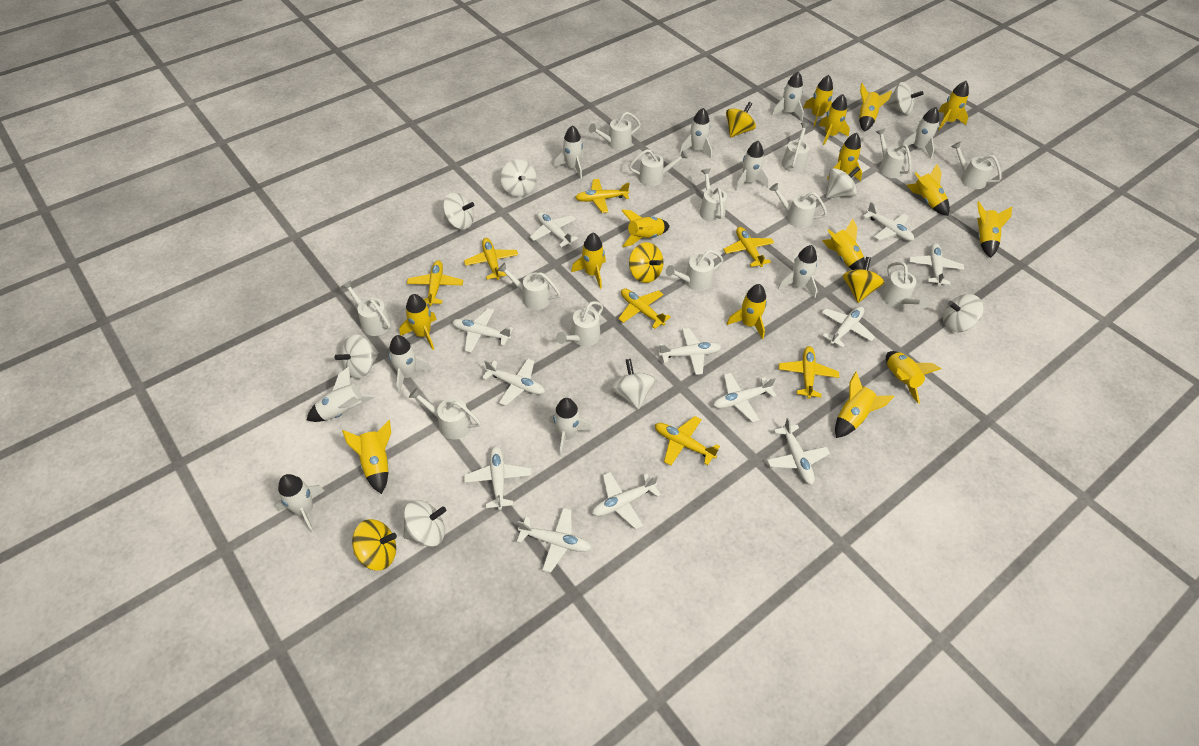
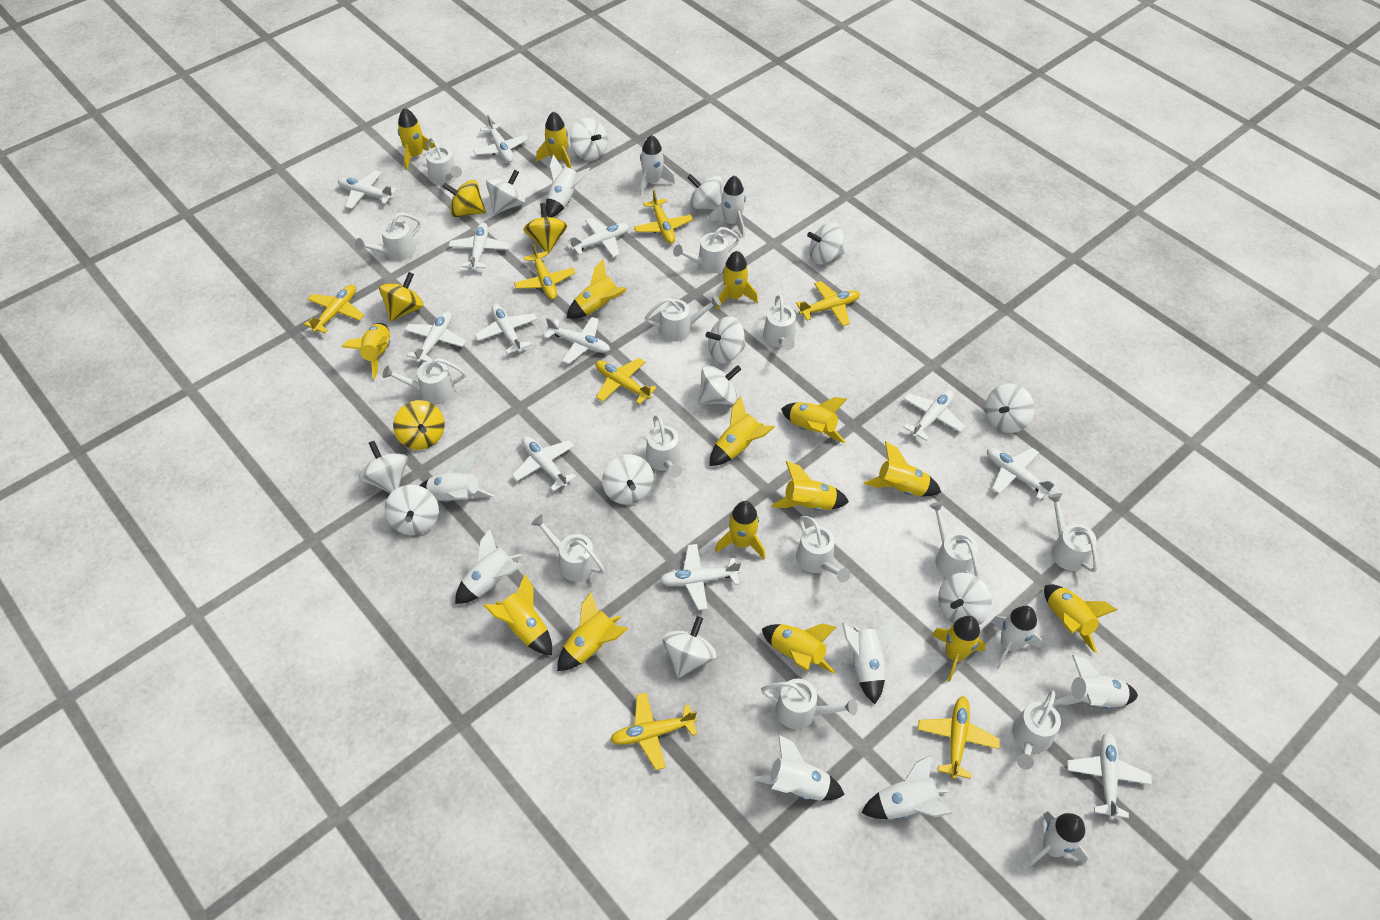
white rocket: 10 -> 11
white spinning top: 8 -> 12

